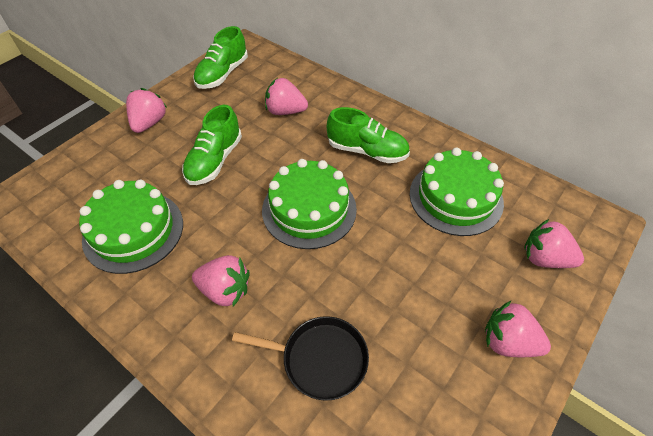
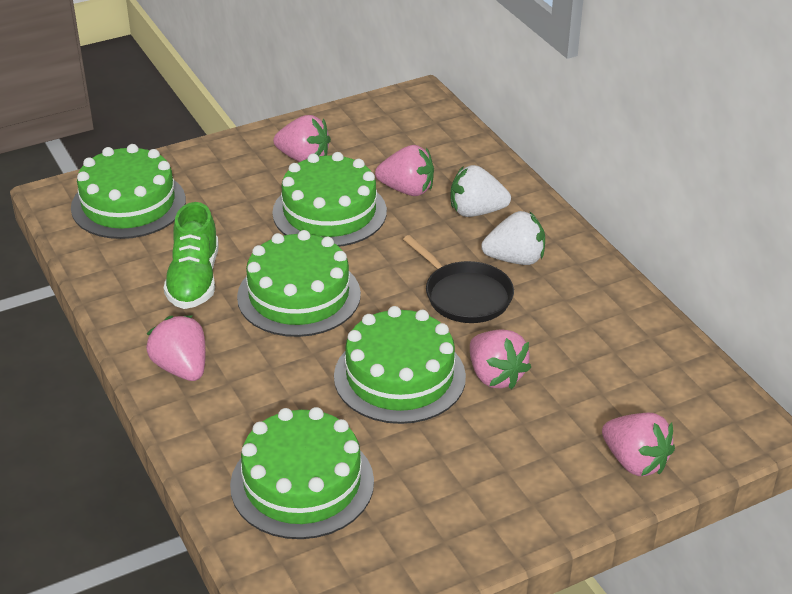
green cake: 3 -> 5
green shoe: 3 -> 1
white strawberry: 0 -> 2

